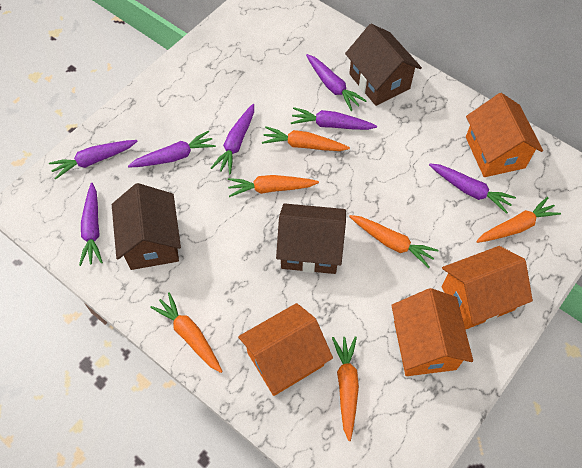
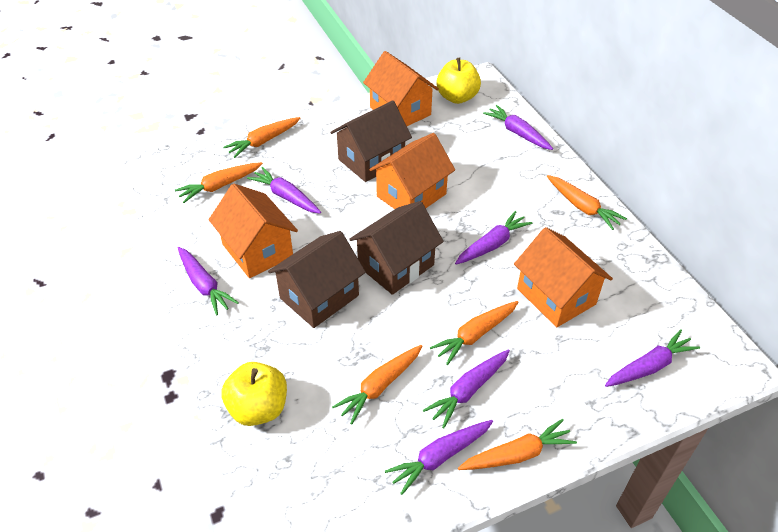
yellow apple: 0 -> 2

